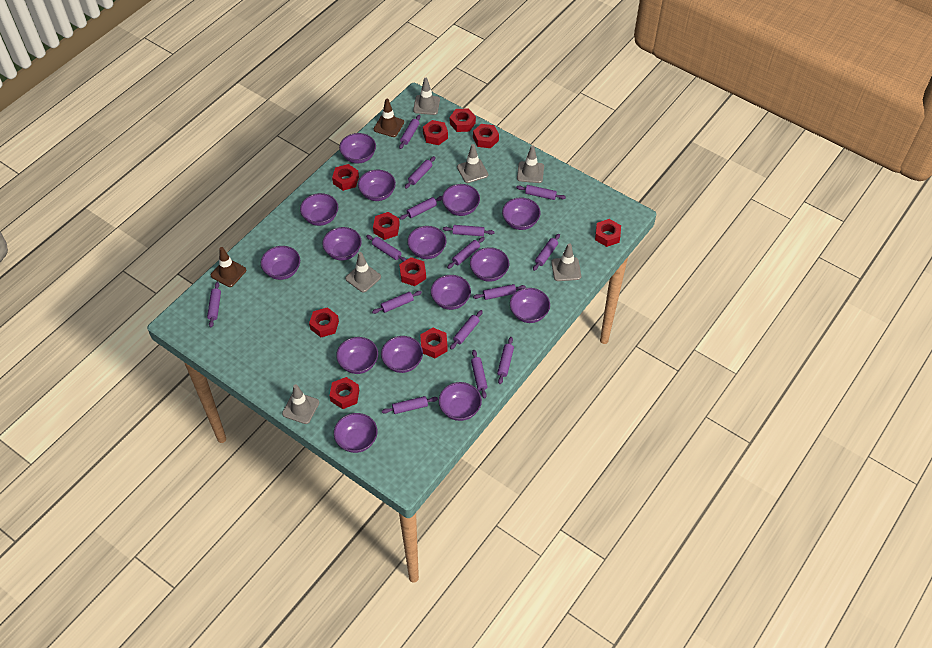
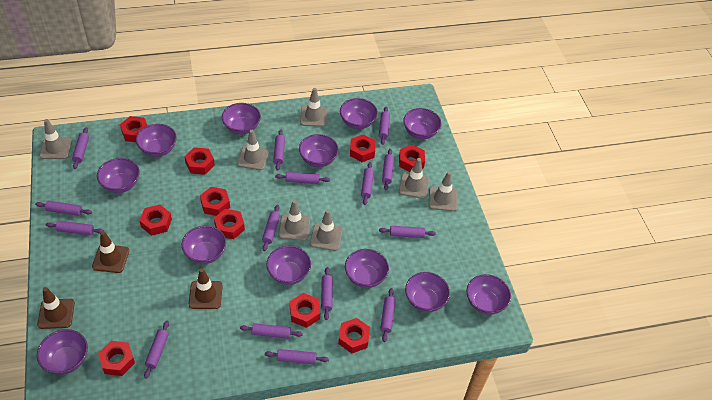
brown traffic cone: 2 -> 3
grey traffic cone: 6 -> 7
purple bowl: 15 -> 12

